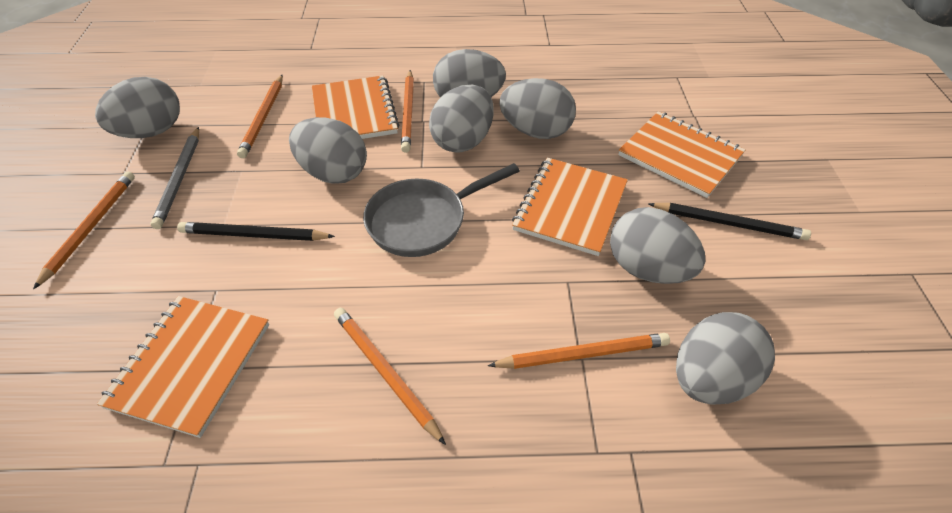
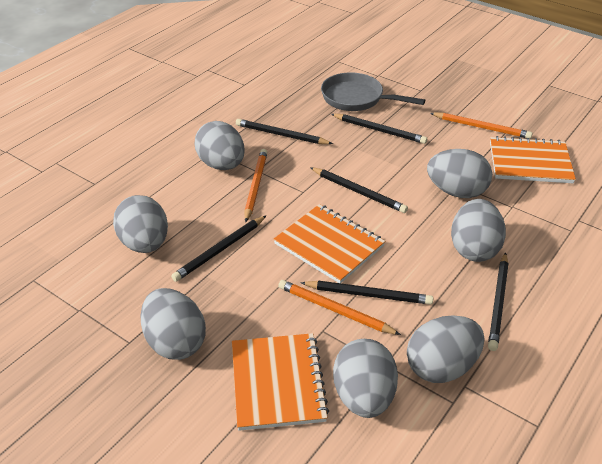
black pencil: 2 -> 6
grey pencil: 1 -> 0
orange notebook: 4 -> 3
orange pencil: 5 -> 3

